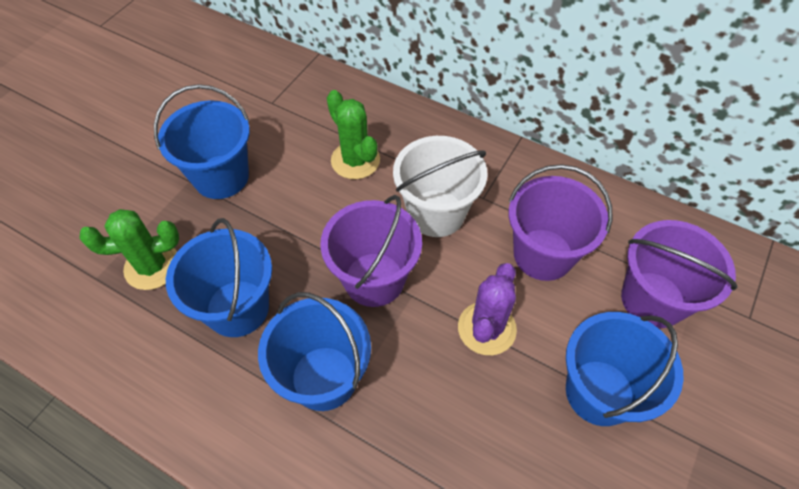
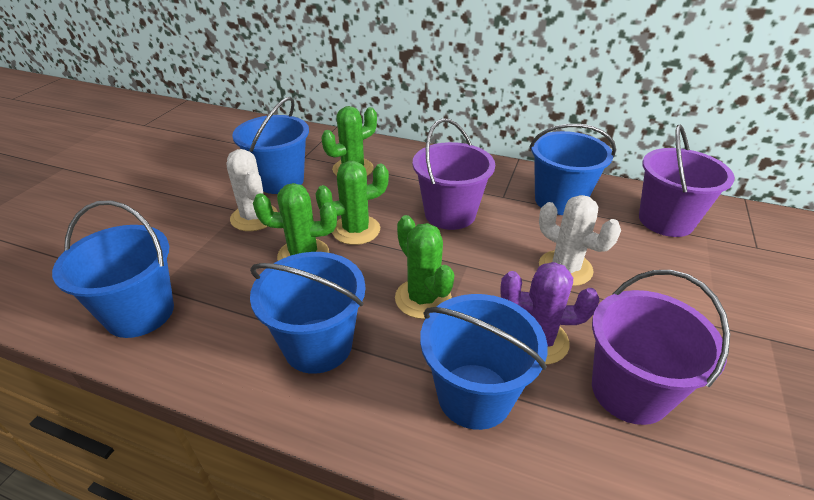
blue bucket: 4 -> 5
green cactus: 2 -> 4
white bucket: 1 -> 0
white cactus: 0 -> 2

